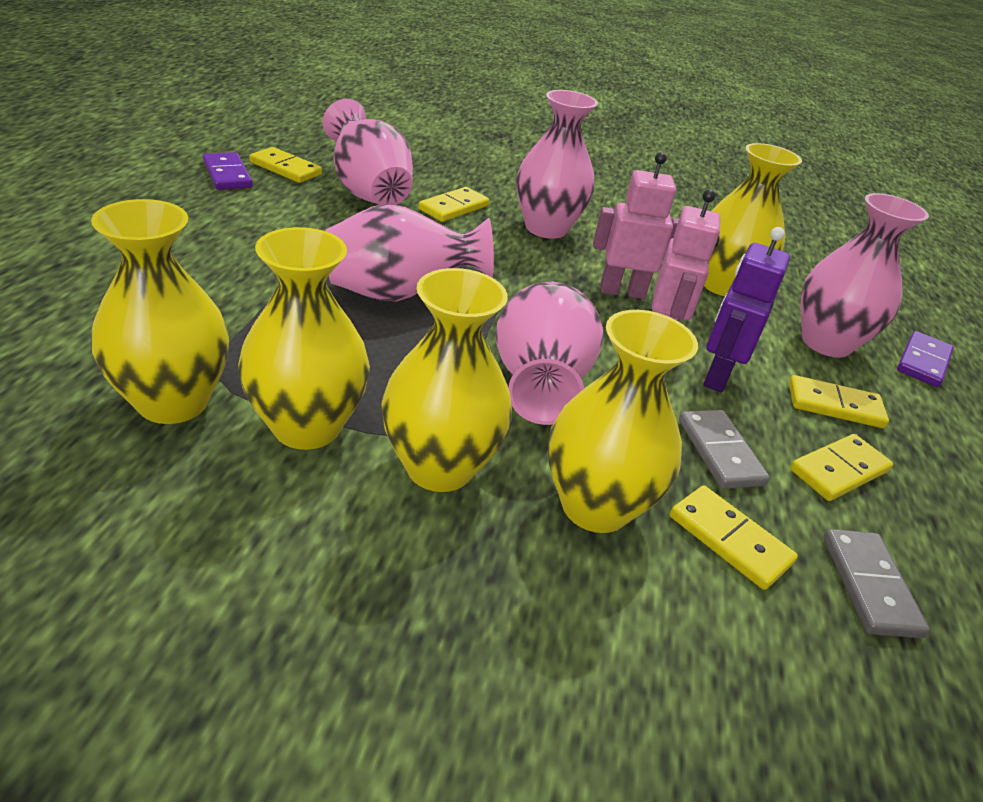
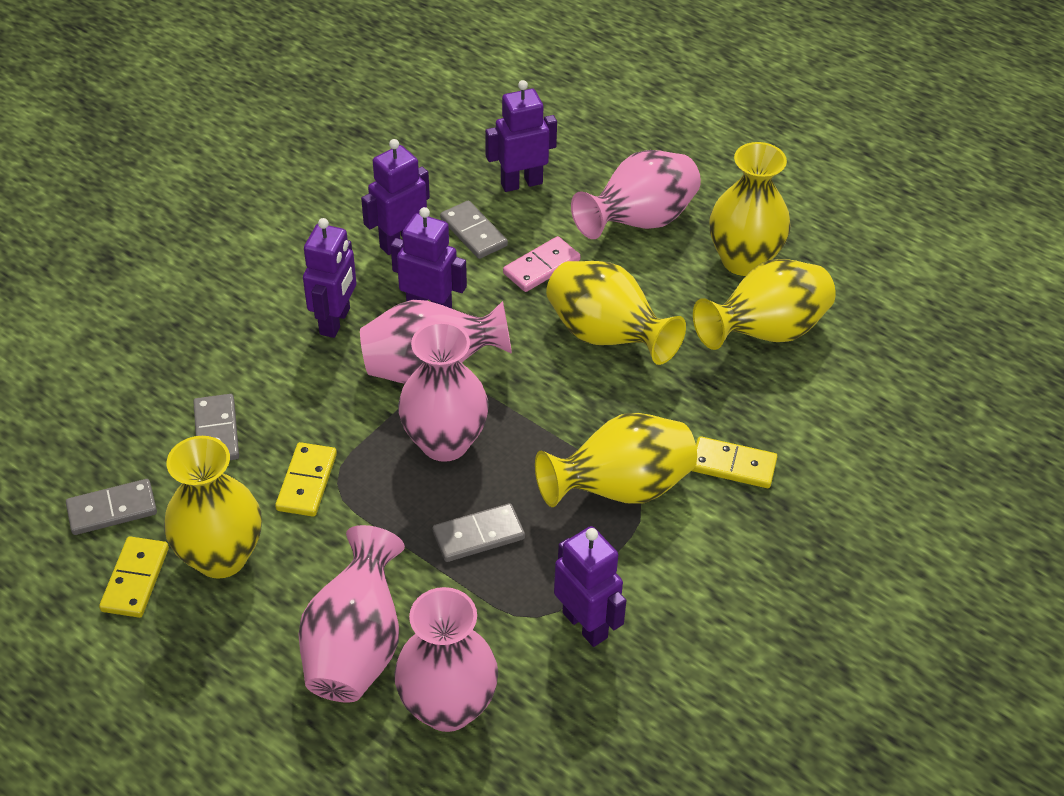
grey domino: 2 -> 4
pink domino: 0 -> 1
pink robot: 2 -> 0
purple domino: 2 -> 0
purple robot: 1 -> 5
yellow domino: 5 -> 3

